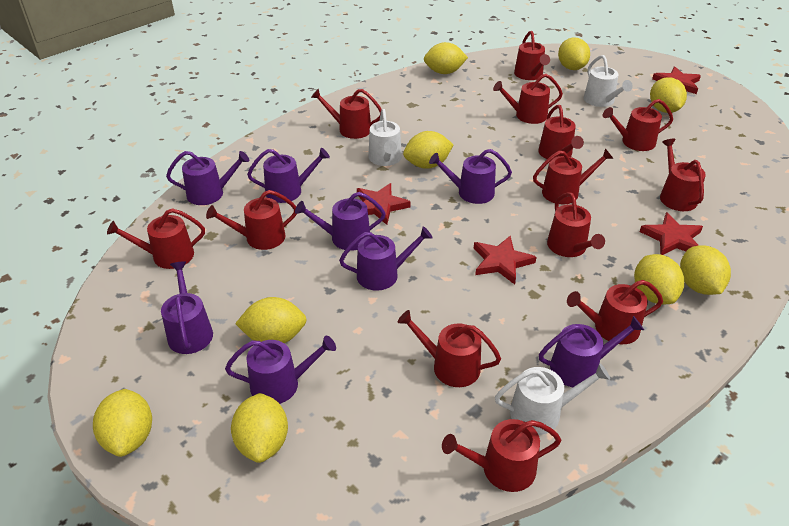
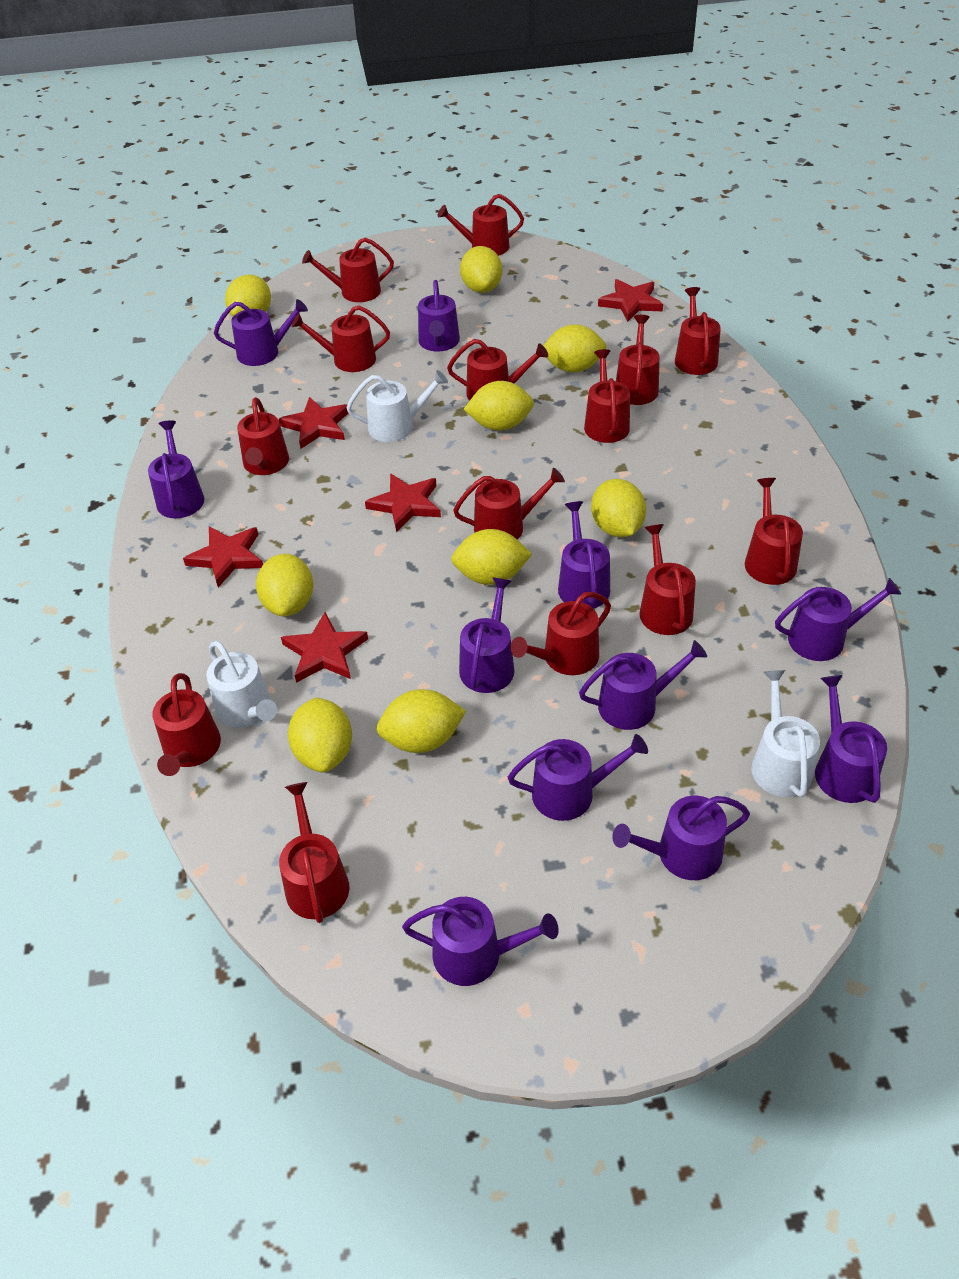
purple watering can: 8 -> 11
red star: 4 -> 5
red watering can: 13 -> 14

